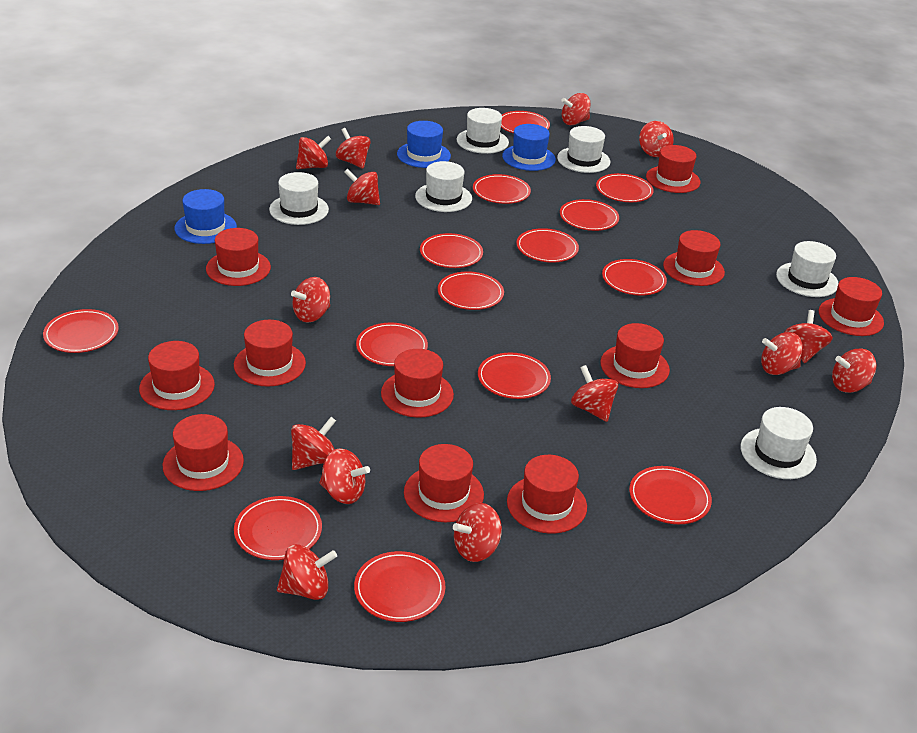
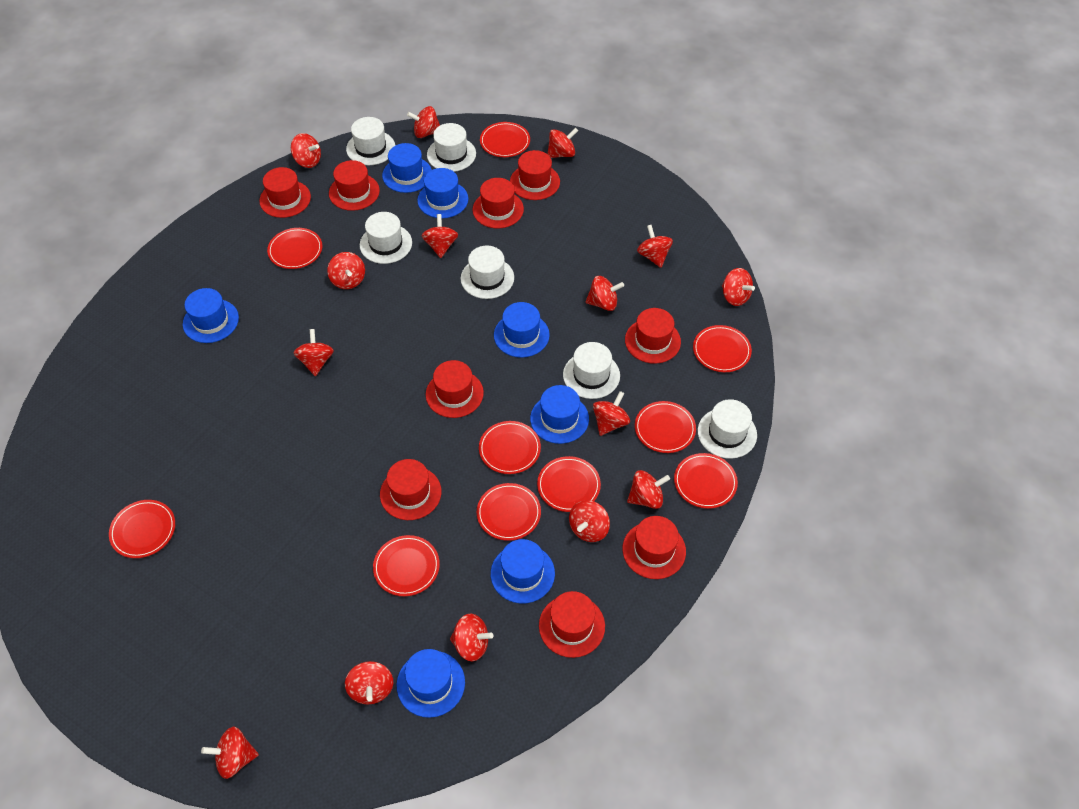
blue hat: 3 -> 7
red hat: 11 -> 9
red plate: 14 -> 10
red spinning top: 14 -> 15

